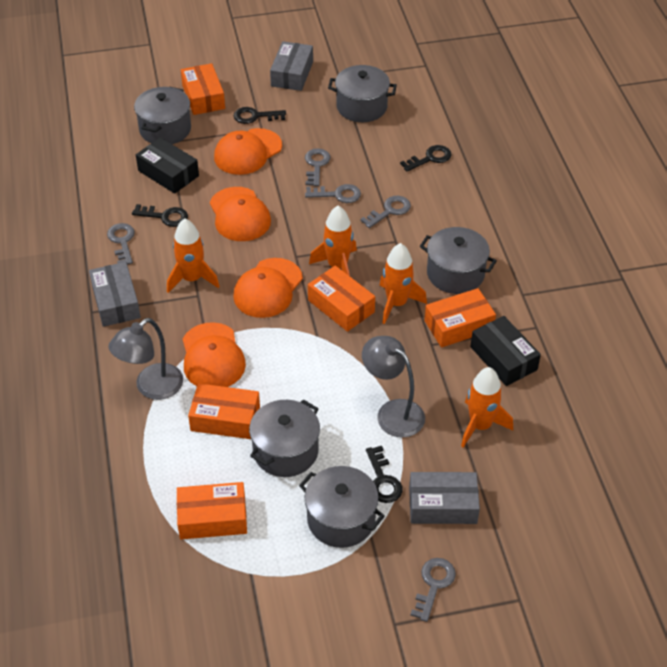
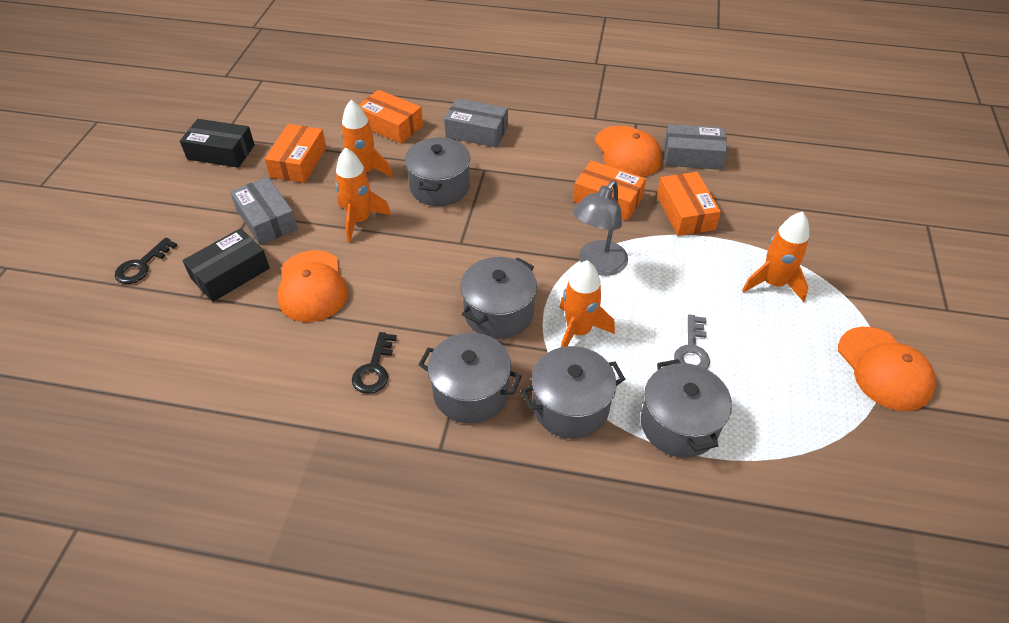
black key: 4 -> 2
grey key: 5 -> 1
grey lamp: 2 -> 1
orange box: 5 -> 4
orange cap: 4 -> 3

